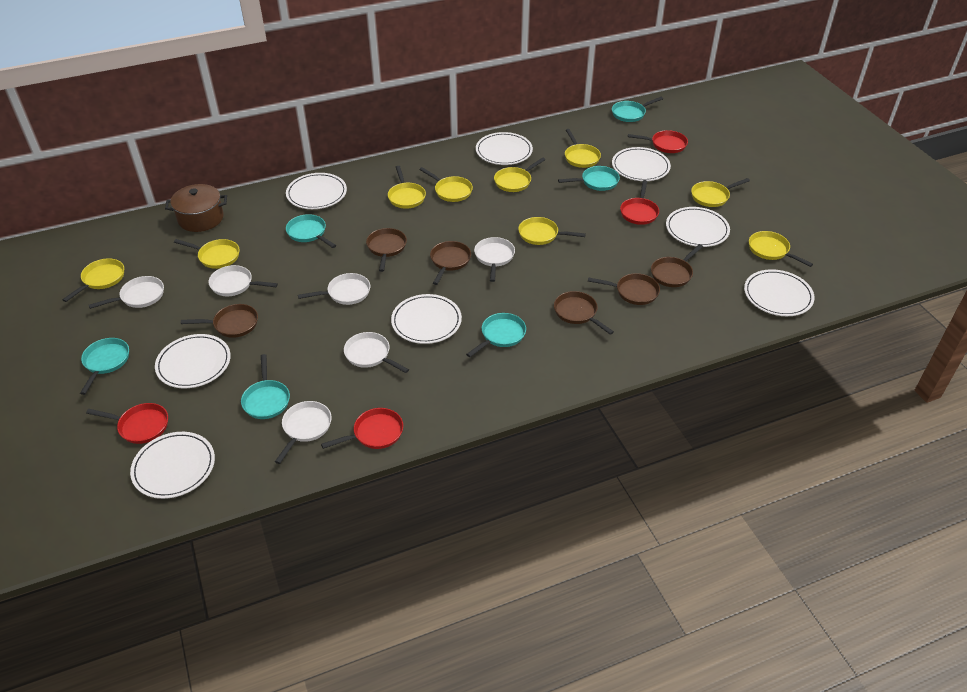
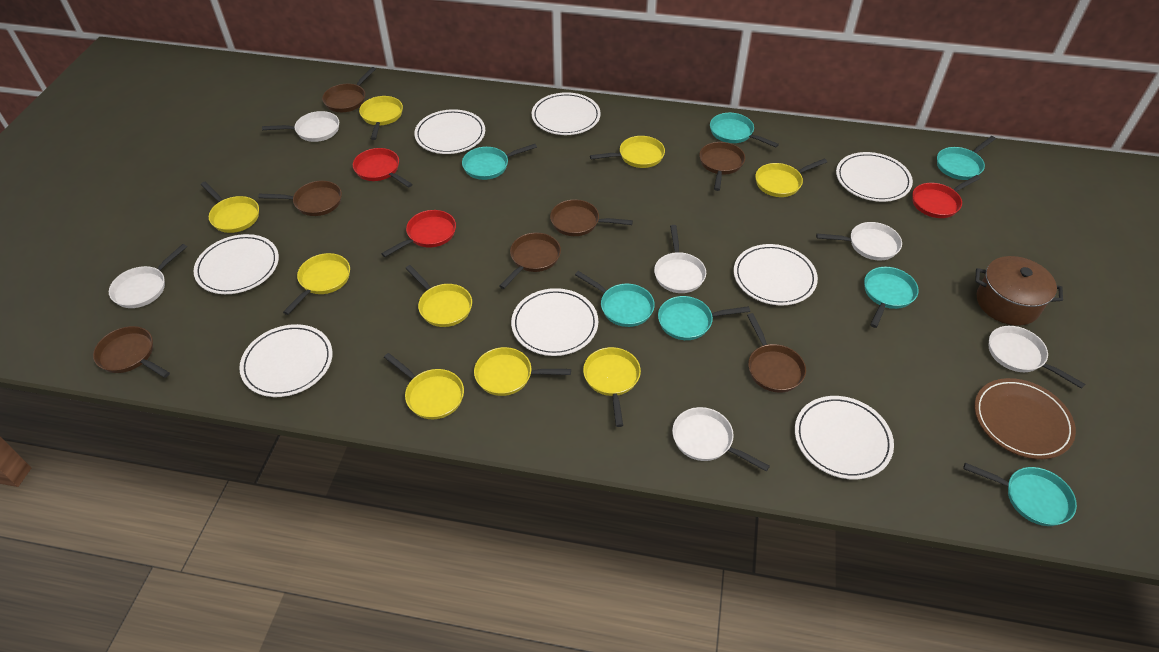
brown pan: 6 -> 7
brown plate: 0 -> 1
red pan: 4 -> 3
turquoise pan: 6 -> 7

